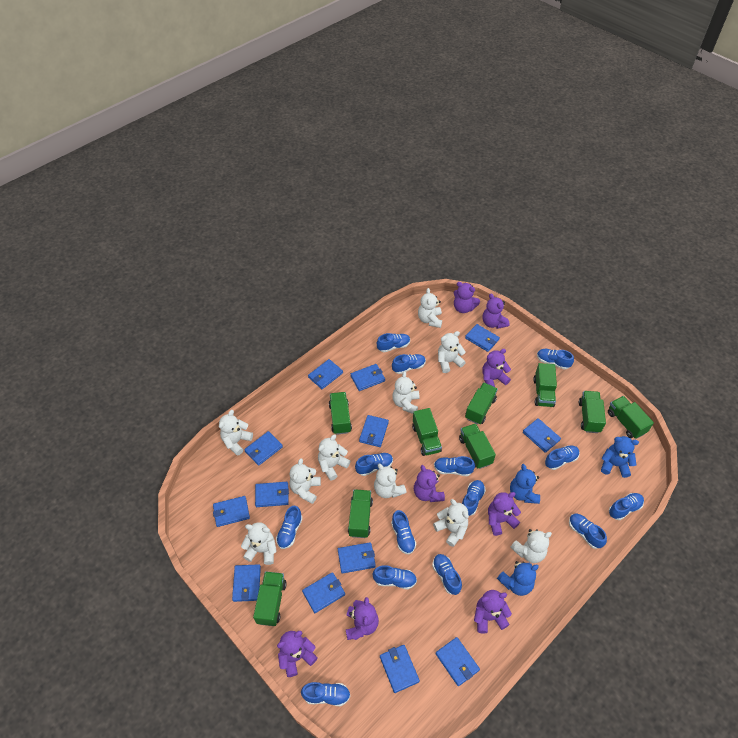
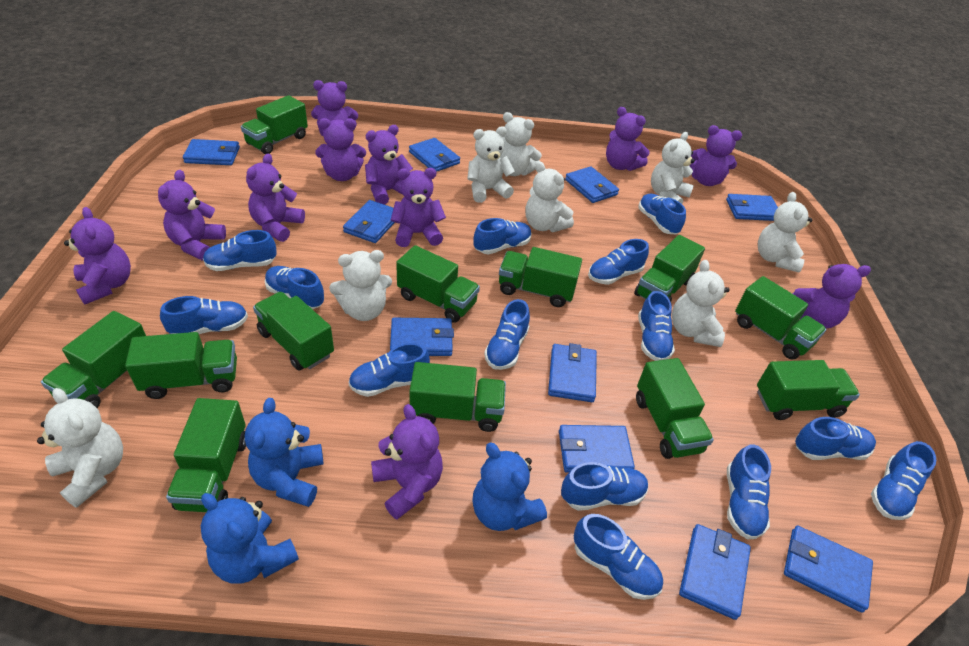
blue wallet: 13 -> 10
green truck: 9 -> 12
purple teddy bear: 8 -> 11
white teddy bear: 10 -> 8

